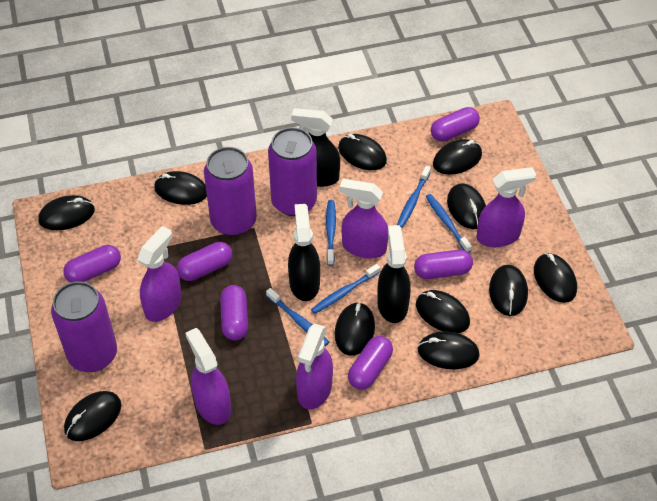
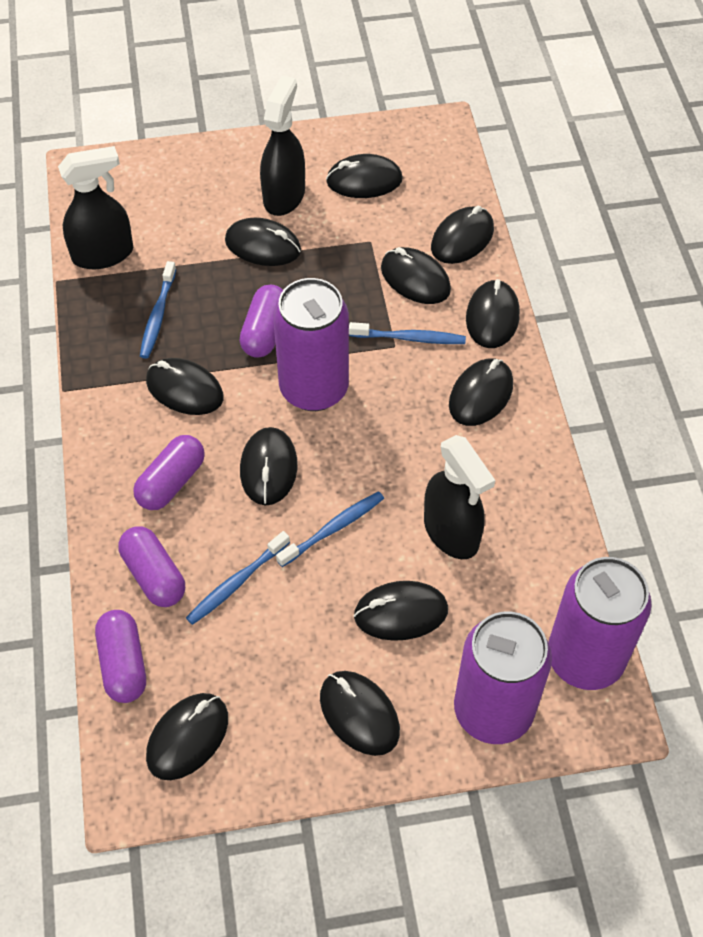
blue toothbrush: 5 -> 4
purple capsule: 6 -> 4
purple spray bottle: 5 -> 0

